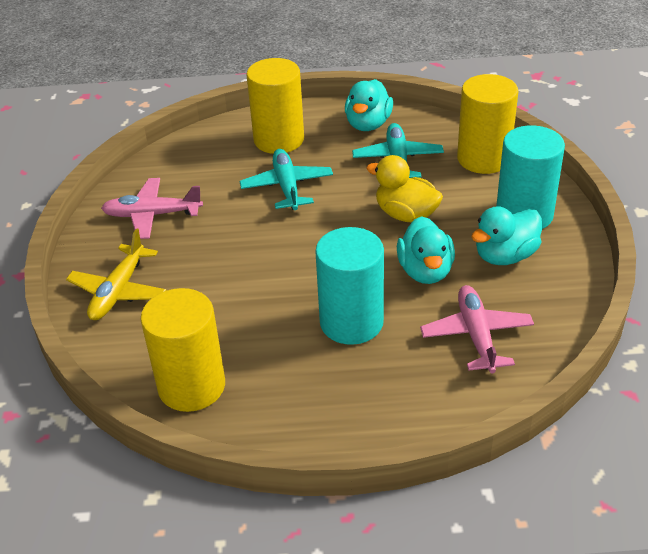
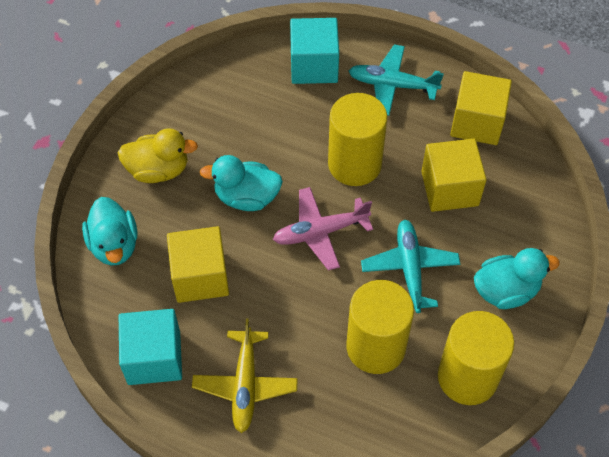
pink plane: 2 -> 1
turquoise cube: 0 -> 2
turquoise cylinder: 2 -> 0
yellow cube: 0 -> 3

